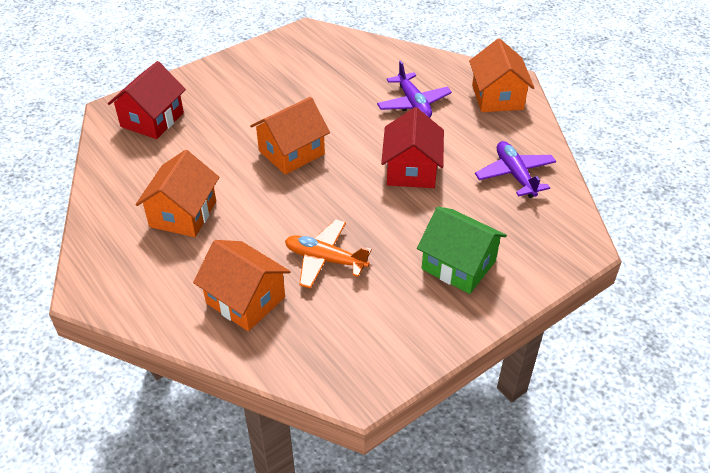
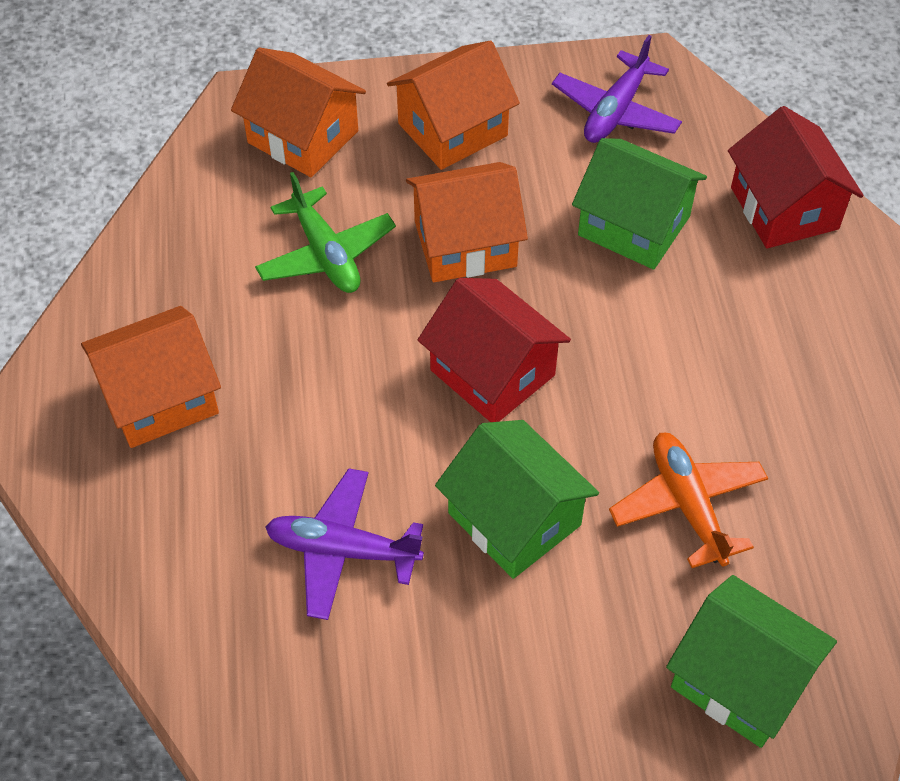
green house: 1 -> 3
green plane: 0 -> 1

